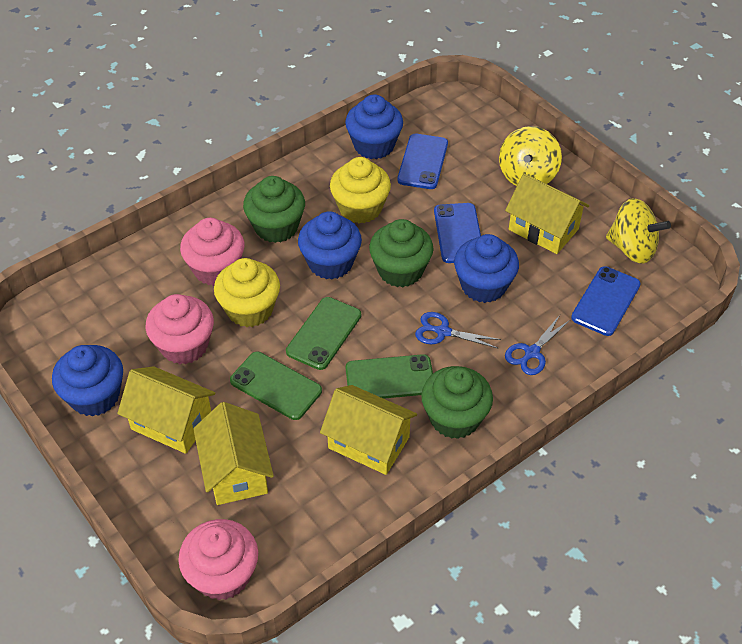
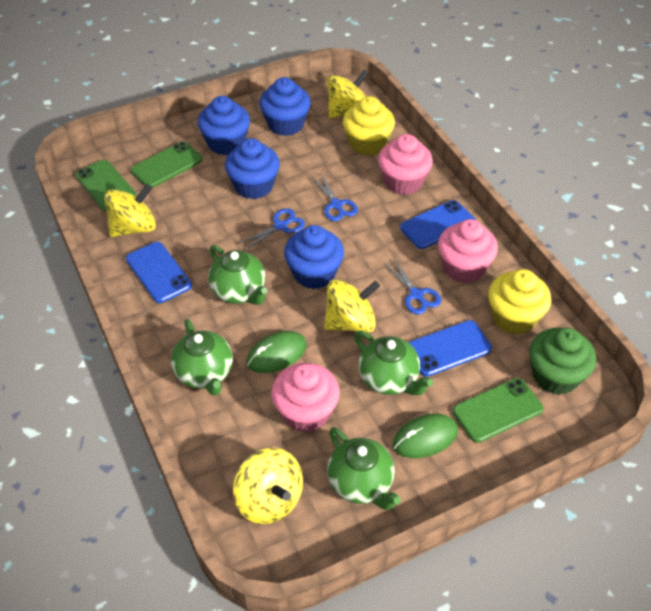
blue scissors: 2 -> 3
green cupcake: 3 -> 1
green mouse: 0 -> 2
green teapot: 0 -> 4
yellow house: 4 -> 0
yellow spinning top: 2 -> 4

